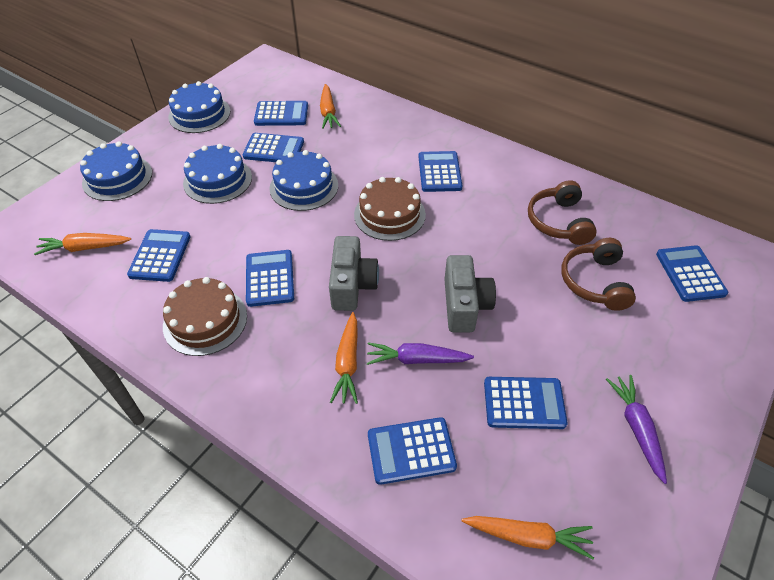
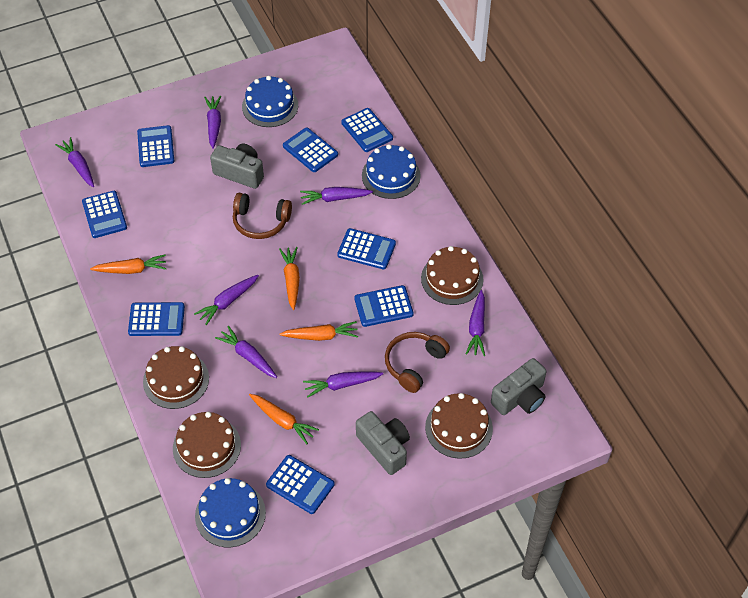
blue cake: 4 -> 3
brown cake: 2 -> 4
grey camera: 2 -> 3
purple carrot: 2 -> 7

